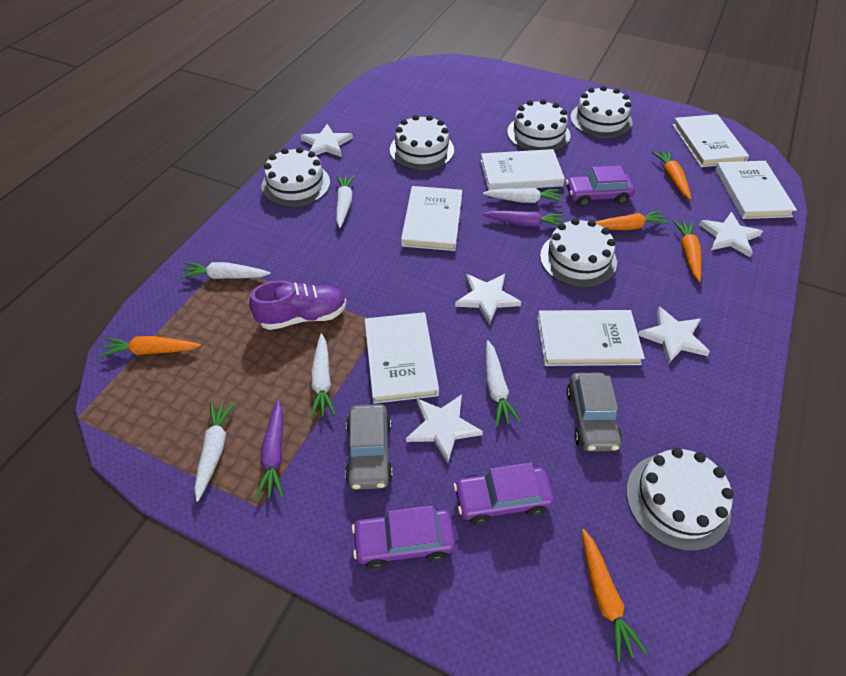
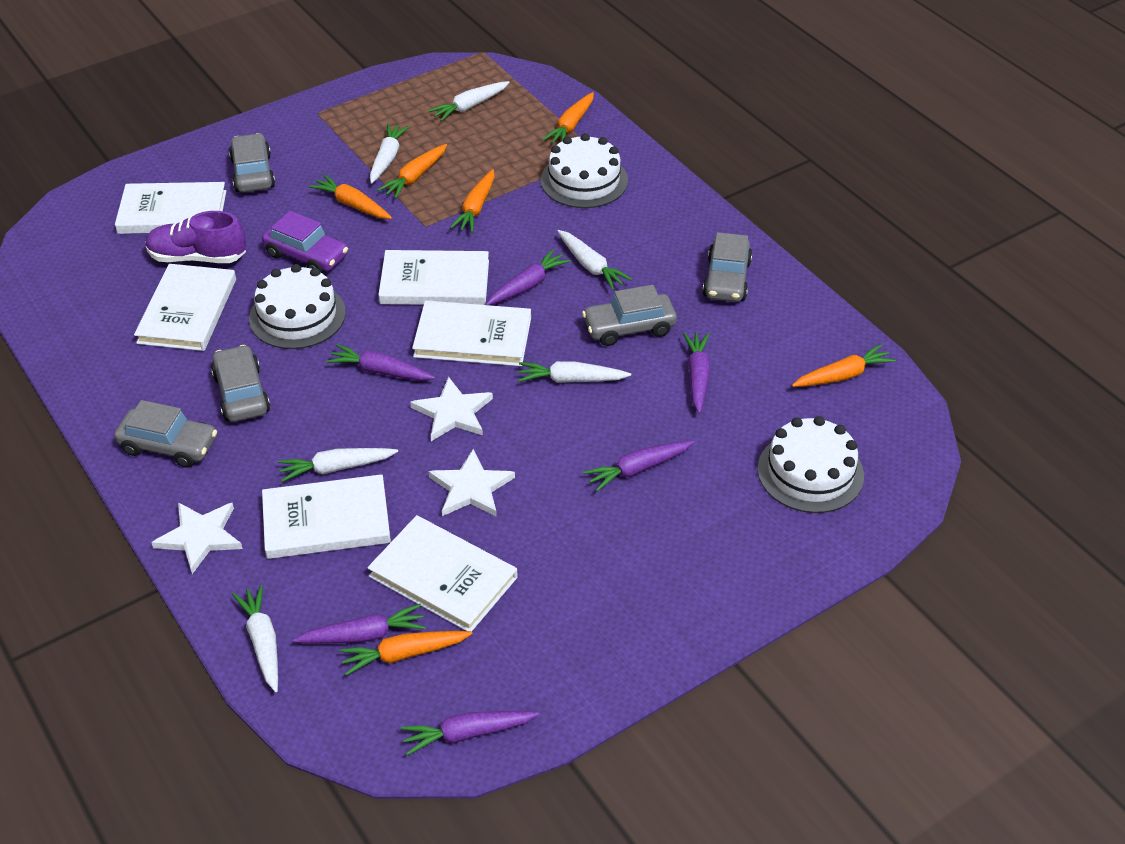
grey car: 2 -> 5
orange carrot: 5 -> 6
purple car: 3 -> 1
purple carrot: 2 -> 6
white cake: 6 -> 3
white star: 5 -> 3

